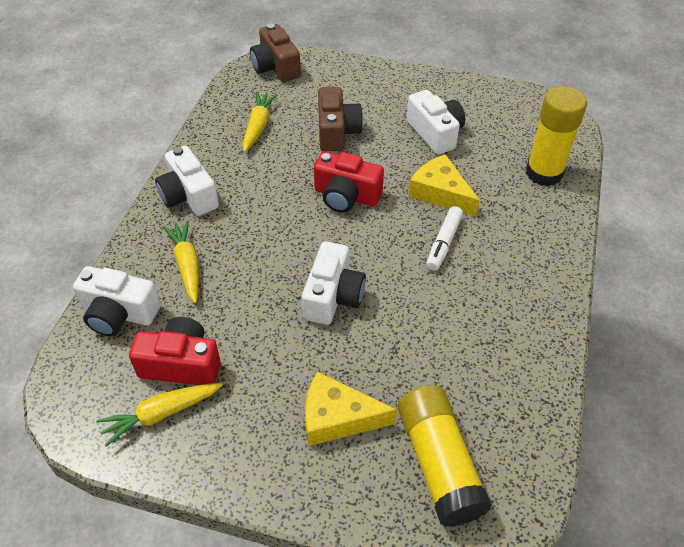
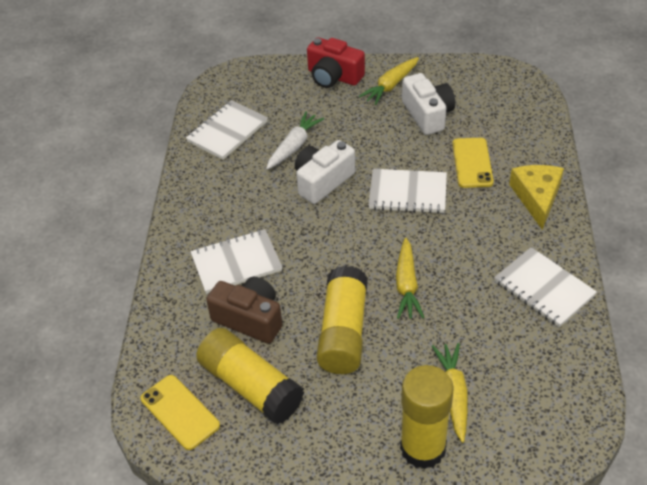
brown camera: 2 -> 1
red camera: 2 -> 1
white camera: 4 -> 2
white carrot: 0 -> 1
white marker: 1 -> 0
white notebook: 0 -> 4
yellow cheese: 2 -> 1
yellow glue stick: 2 -> 3
yellow phone: 0 -> 2

